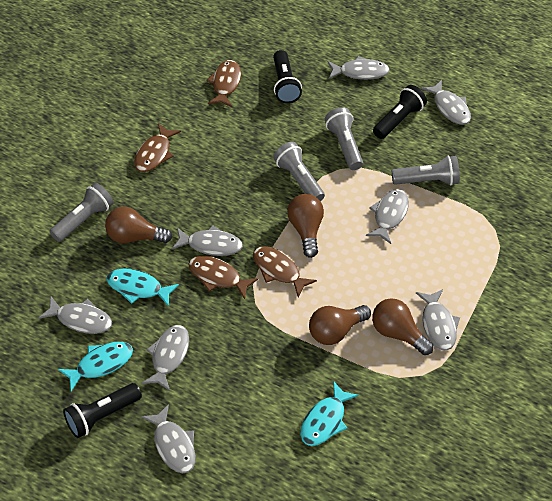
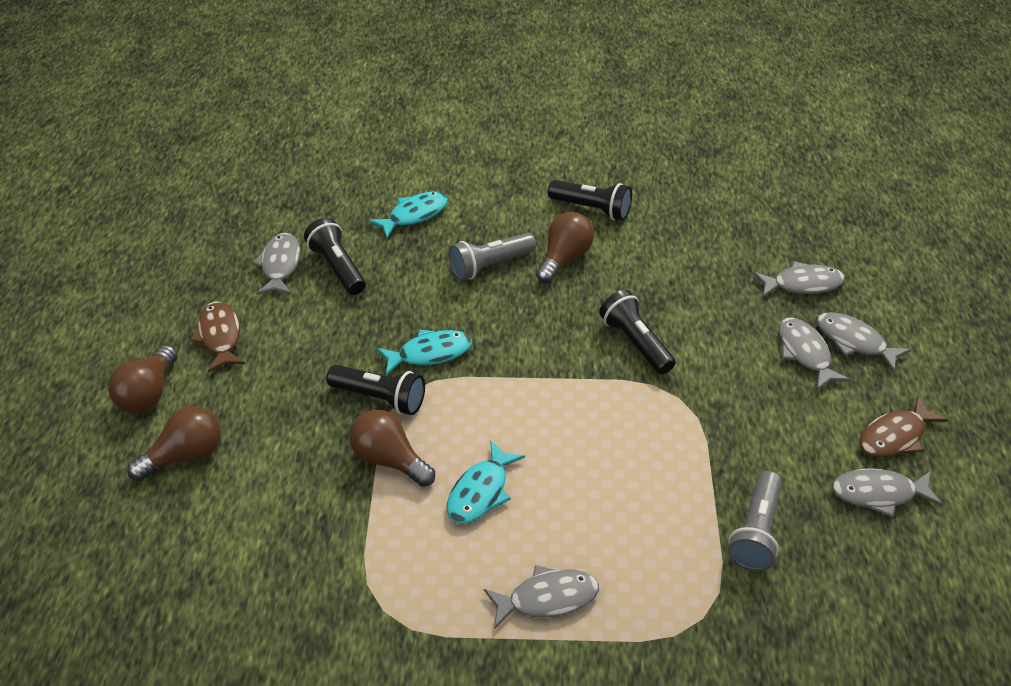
black flashlight: 3 -> 4
brown fish: 4 -> 2
grey fish: 8 -> 6
grey flashlight: 4 -> 2

